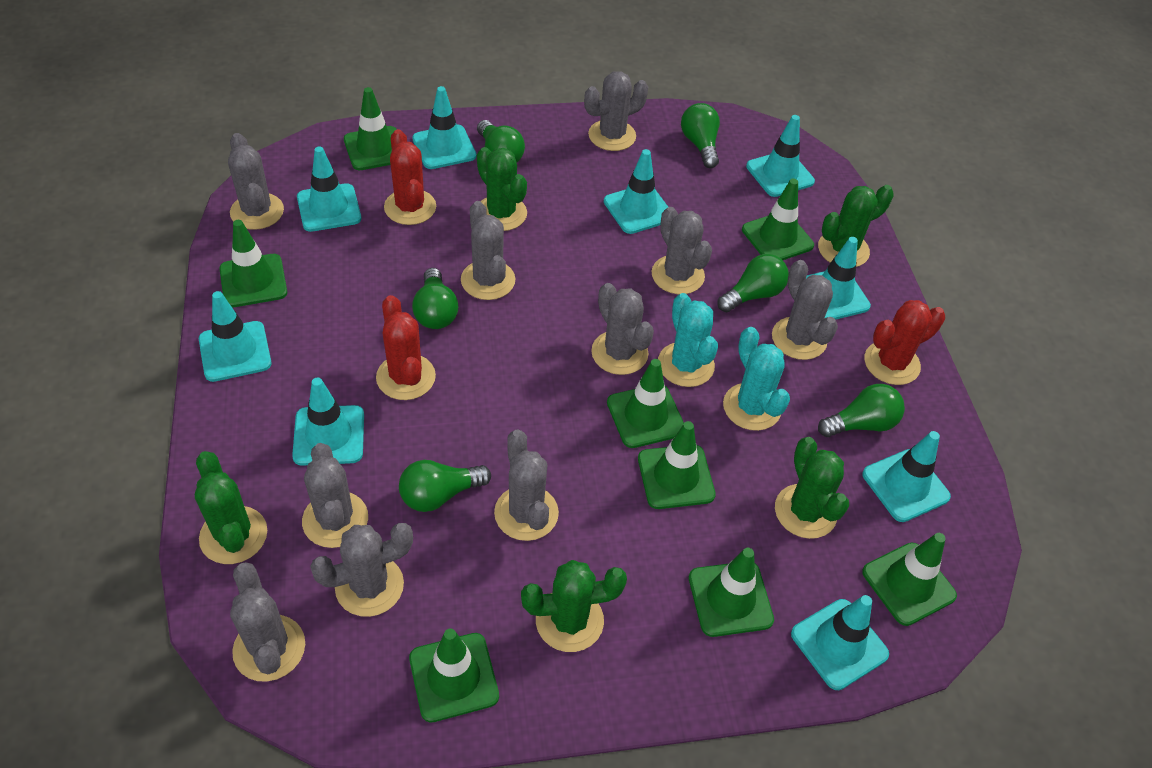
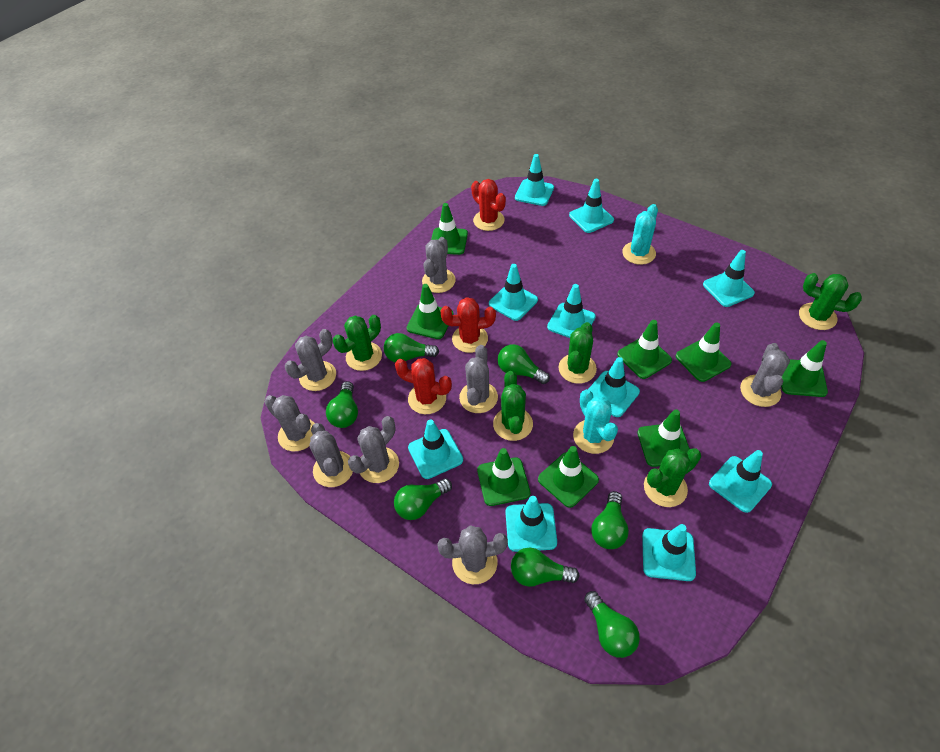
green light bulb: 6 -> 7
grey cactus: 10 -> 8
turquoise traffic cone: 9 -> 10

